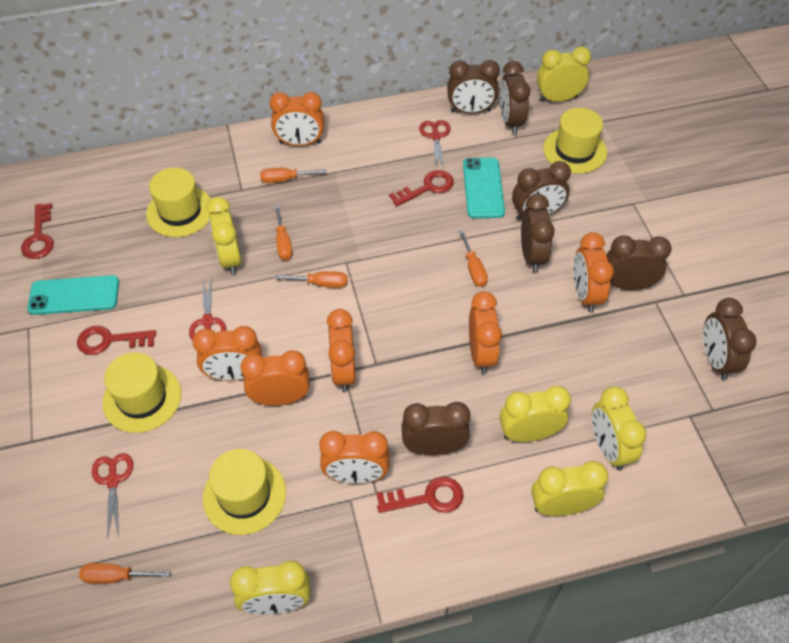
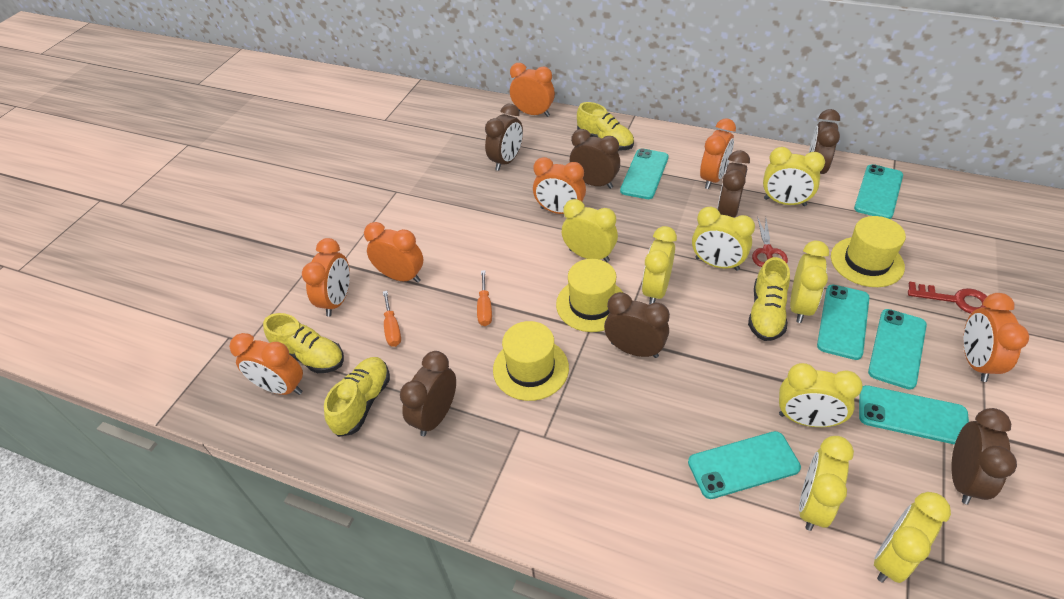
orange screwdriver: 5 -> 2
red key: 4 -> 1
red scissors: 3 -> 1
turquoise phone: 2 -> 6
yellow clock: 6 -> 8
yellow hat: 4 -> 3
yellow shoe: 0 -> 4

